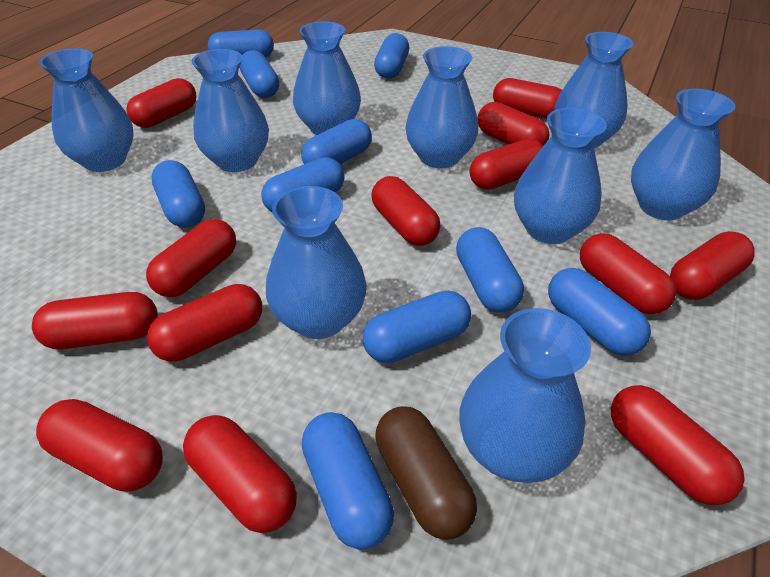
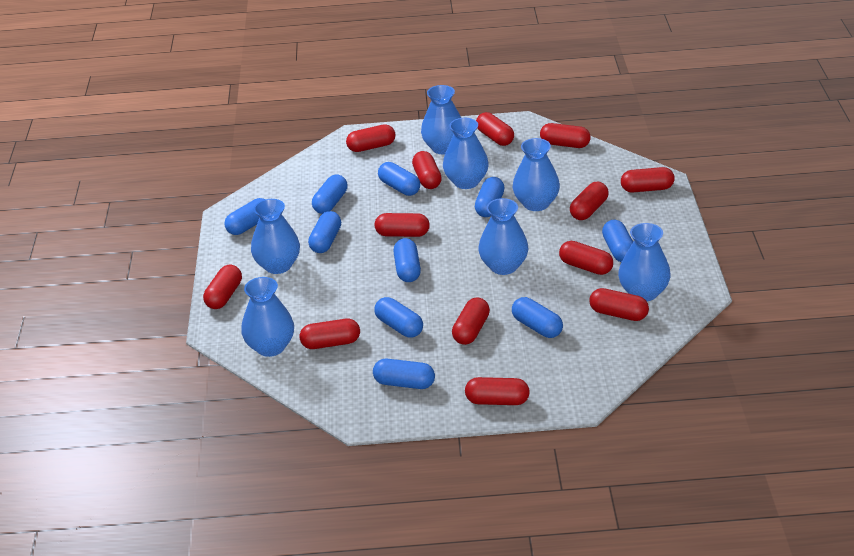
blue vase: 9 -> 7
brown capsule: 1 -> 0

